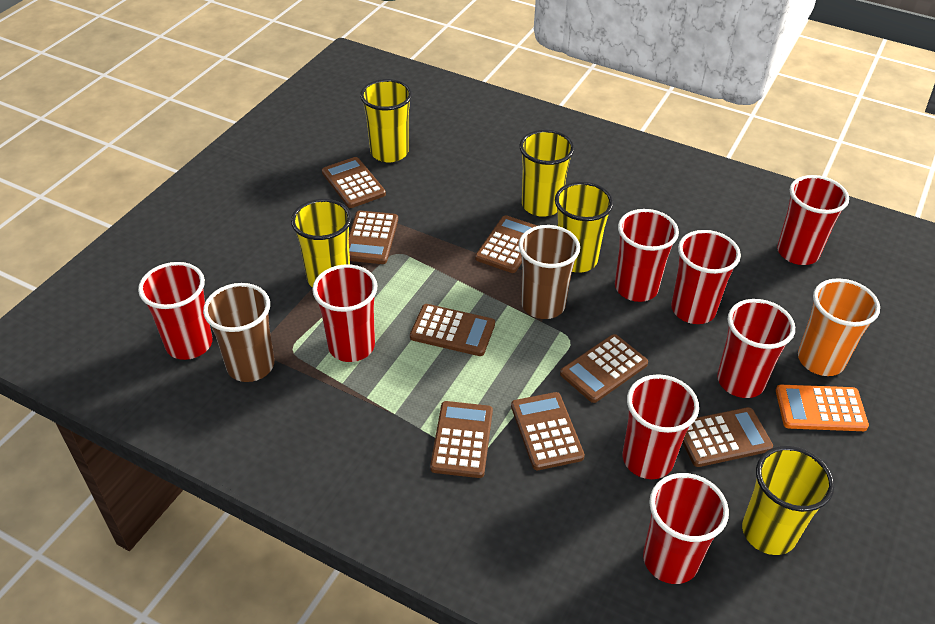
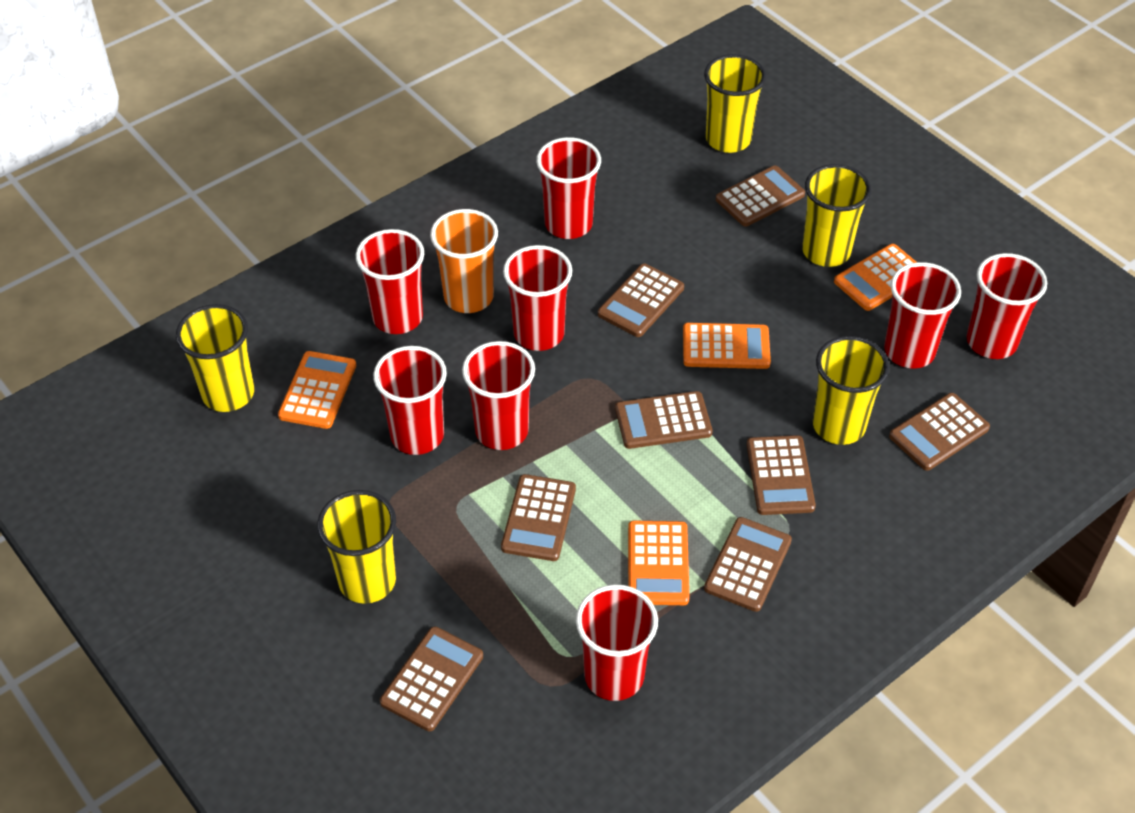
brown cup: 2 -> 0
orange calculator: 1 -> 4

